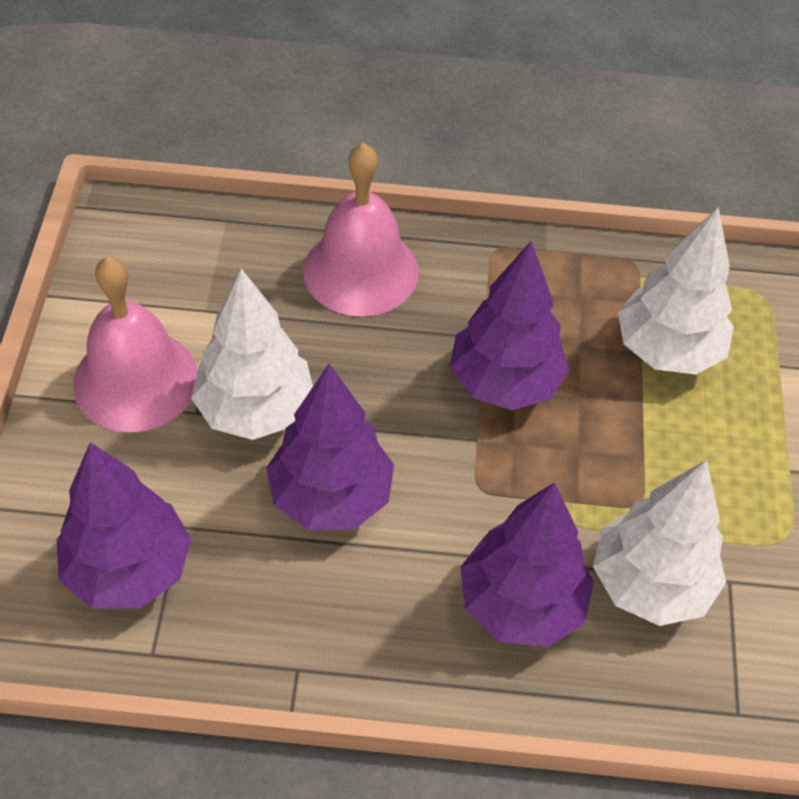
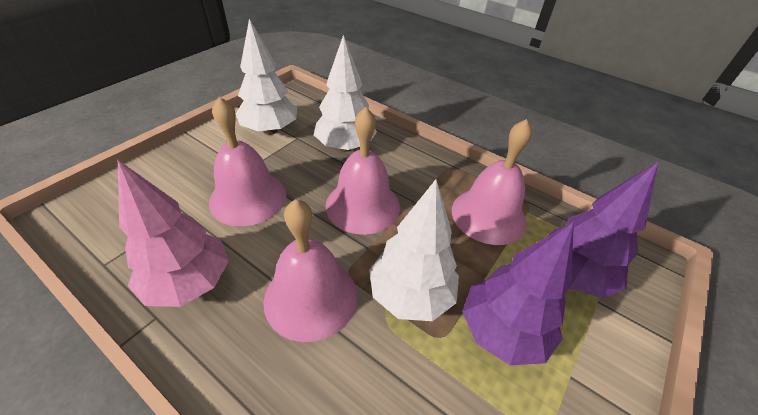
pink bell: 2 -> 4
pink tree: 0 -> 1
purple tree: 4 -> 2

